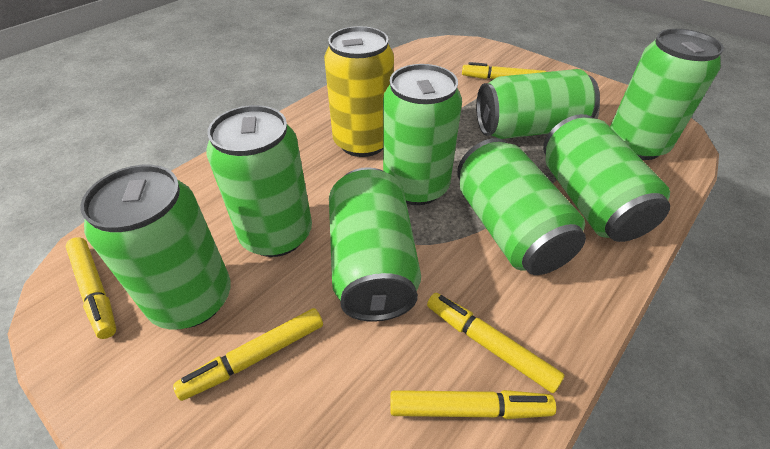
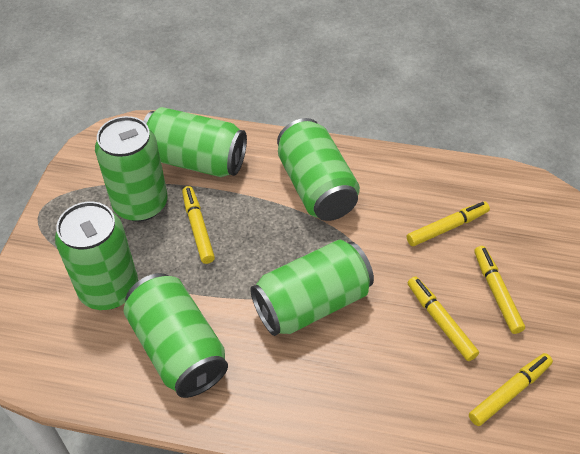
green can: 8 -> 6
yellow can: 1 -> 0

